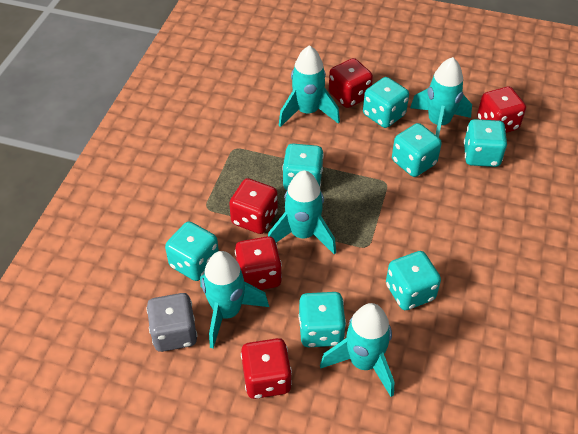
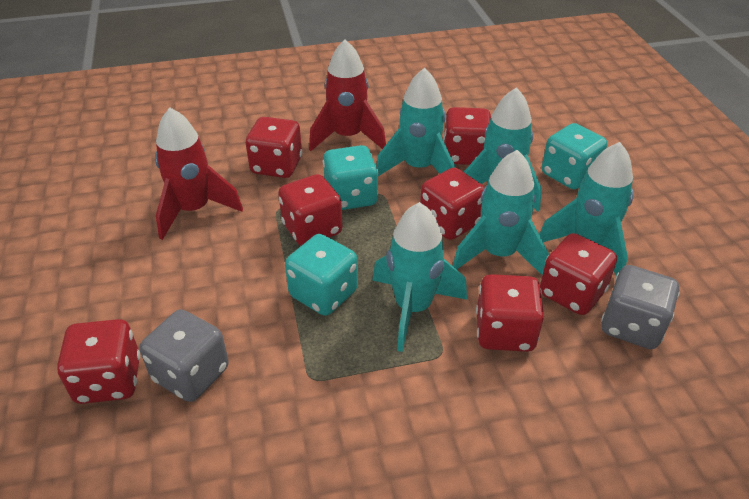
grey dice: 1 -> 2
red dice: 5 -> 7
red rocket: 0 -> 2
turquoise dice: 7 -> 3

